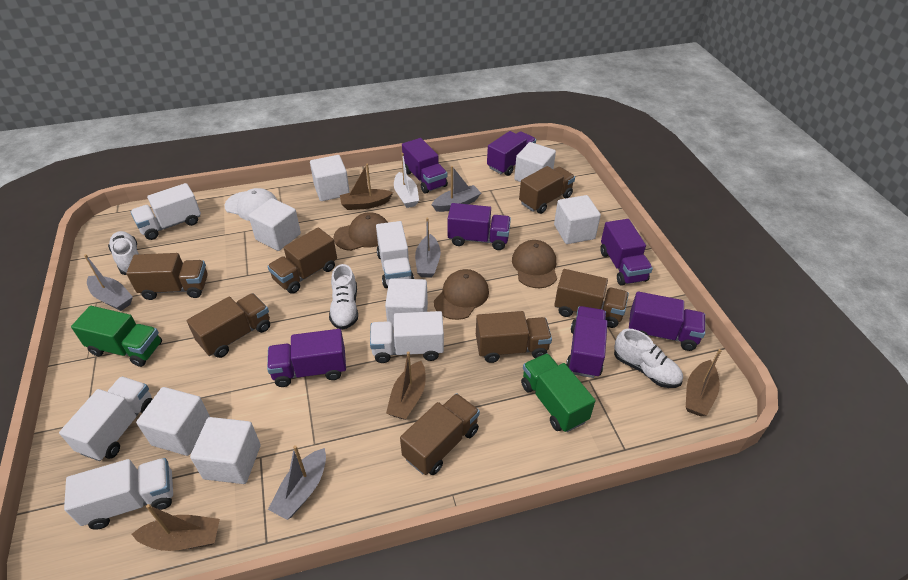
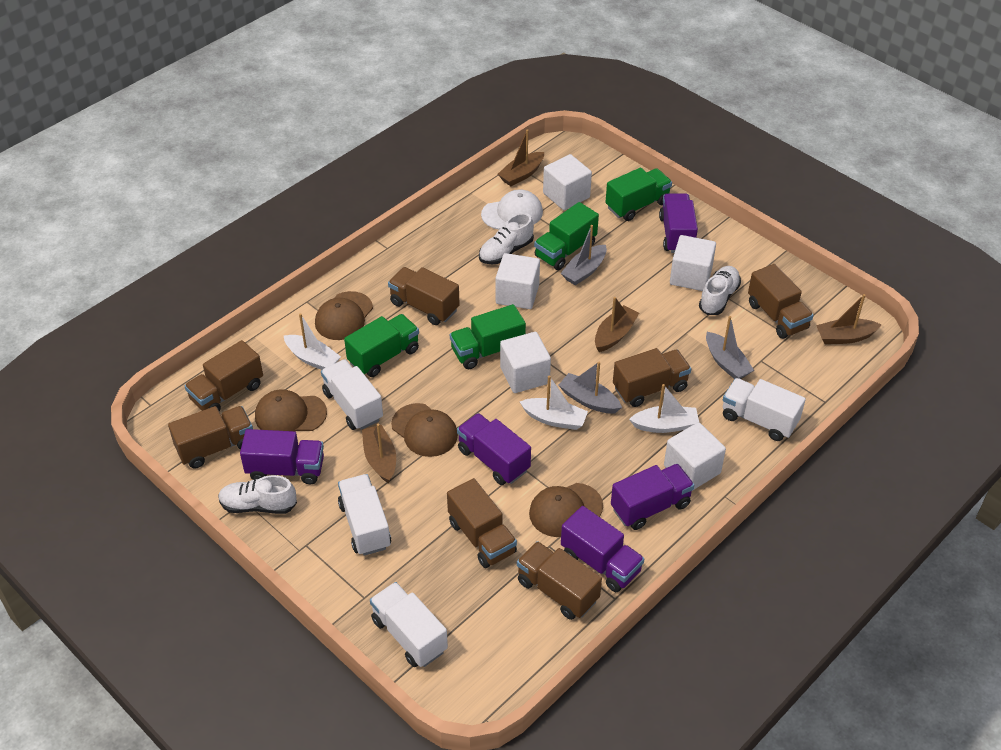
brown cap: 3 -> 4
green truck: 2 -> 4
grey boat: 4 -> 3
purple truck: 7 -> 5
white boat: 1 -> 3
white cube: 7 -> 5
white truck: 5 -> 4

